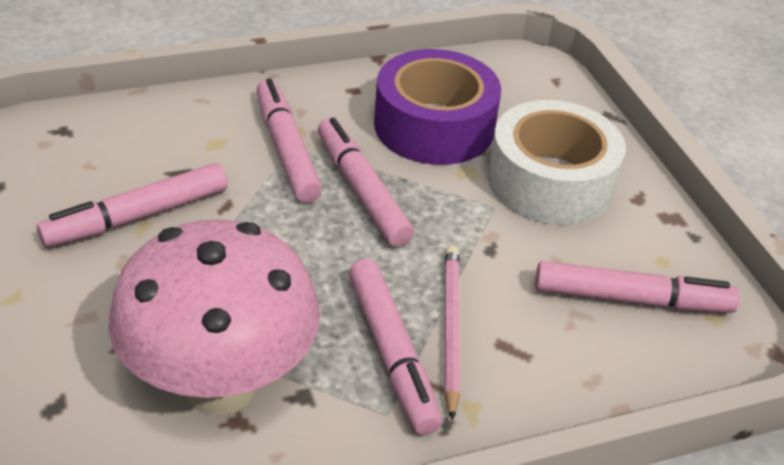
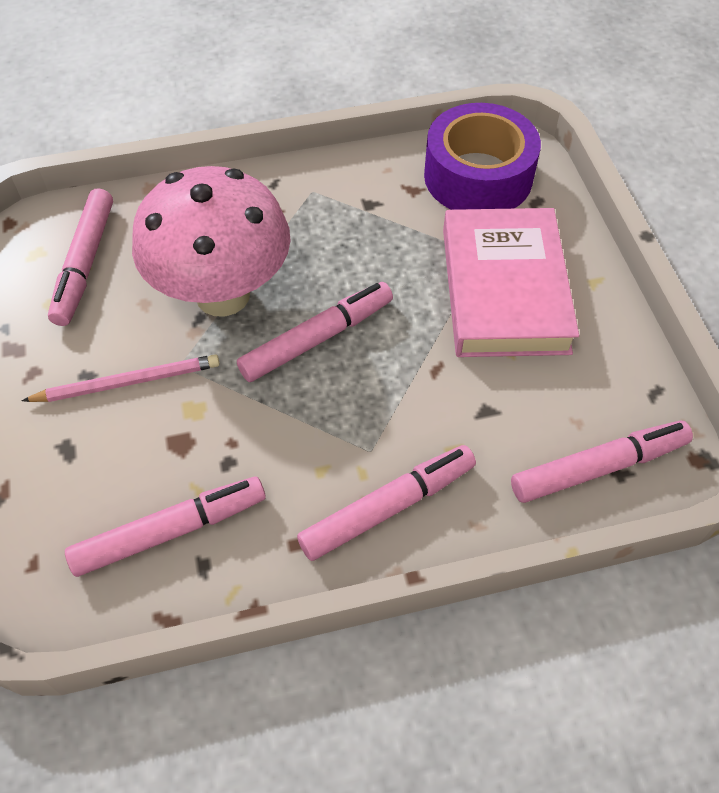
pink book: 0 -> 1
white tape: 1 -> 0

